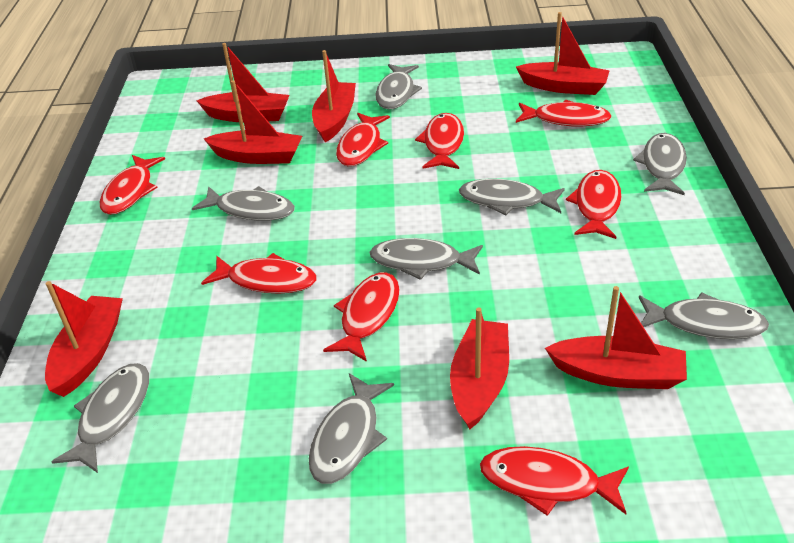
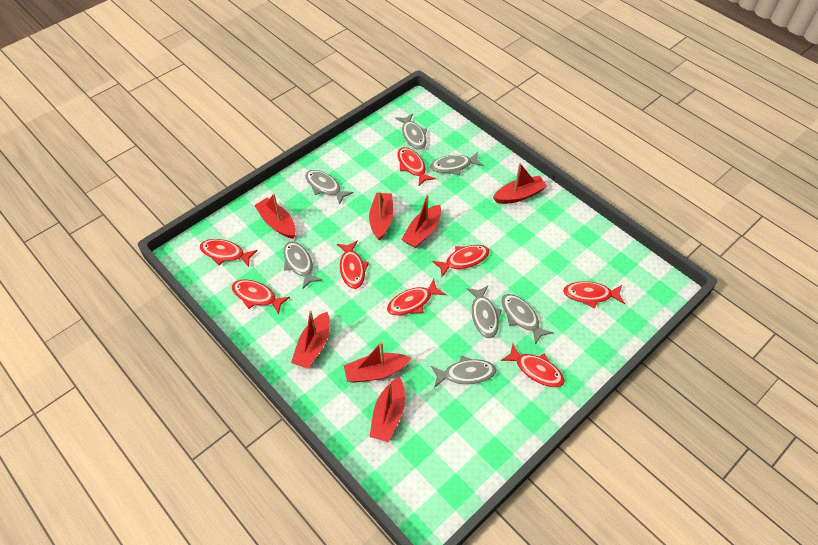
grey fish: 8 -> 7

